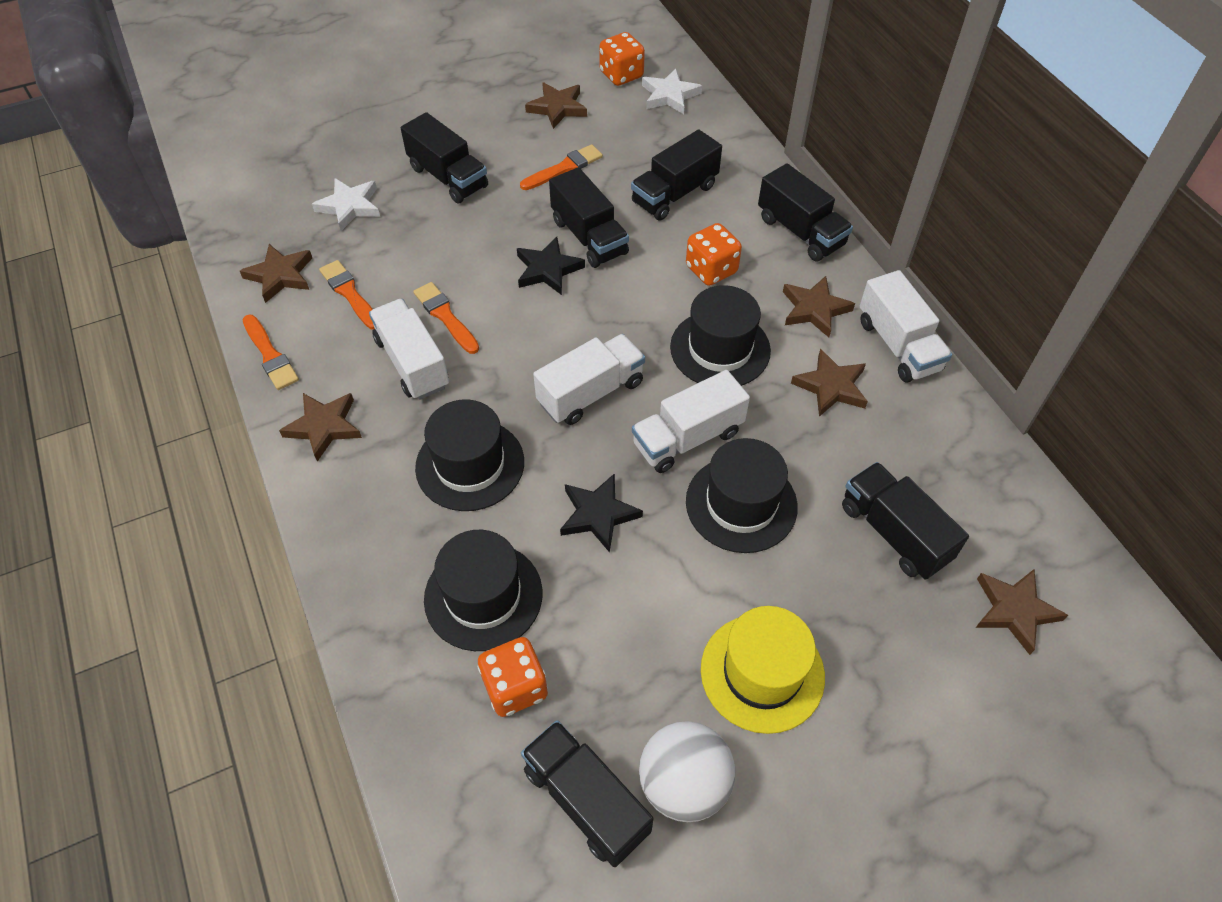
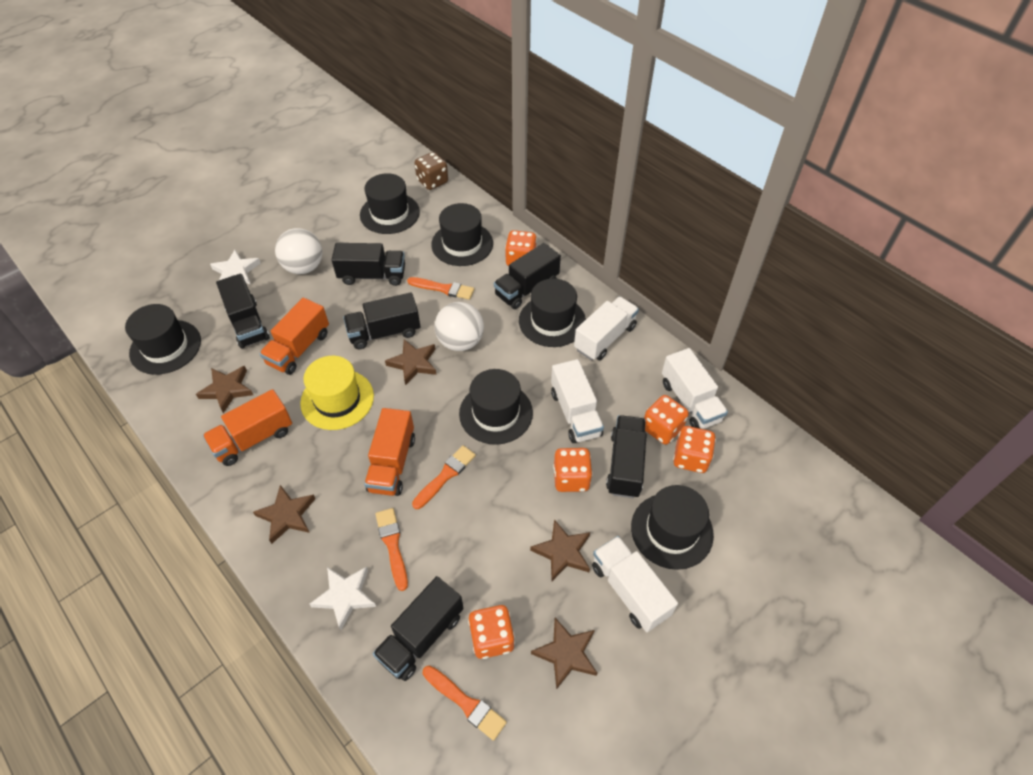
black hat: 4 -> 6
black star: 2 -> 0
brown dice: 0 -> 1
brown star: 6 -> 5
orange dice: 3 -> 5
orange truck: 0 -> 3
white ball: 1 -> 2

